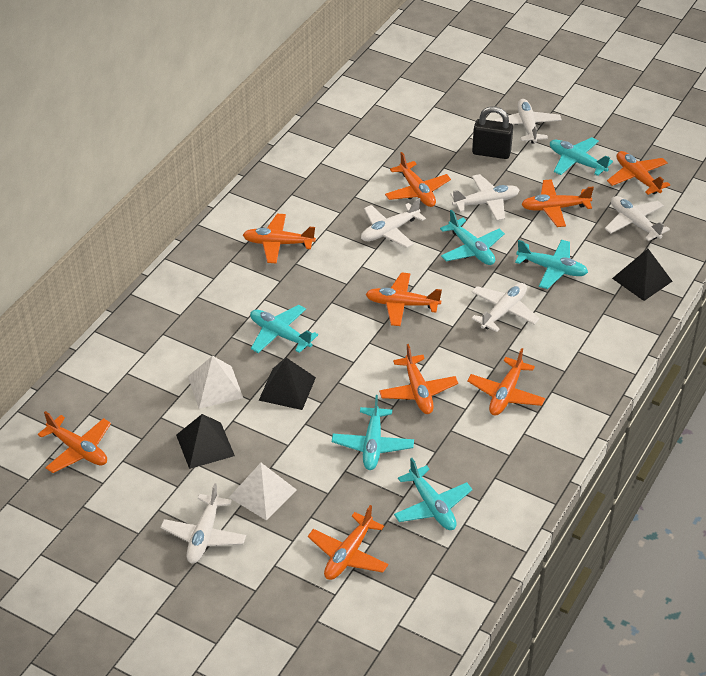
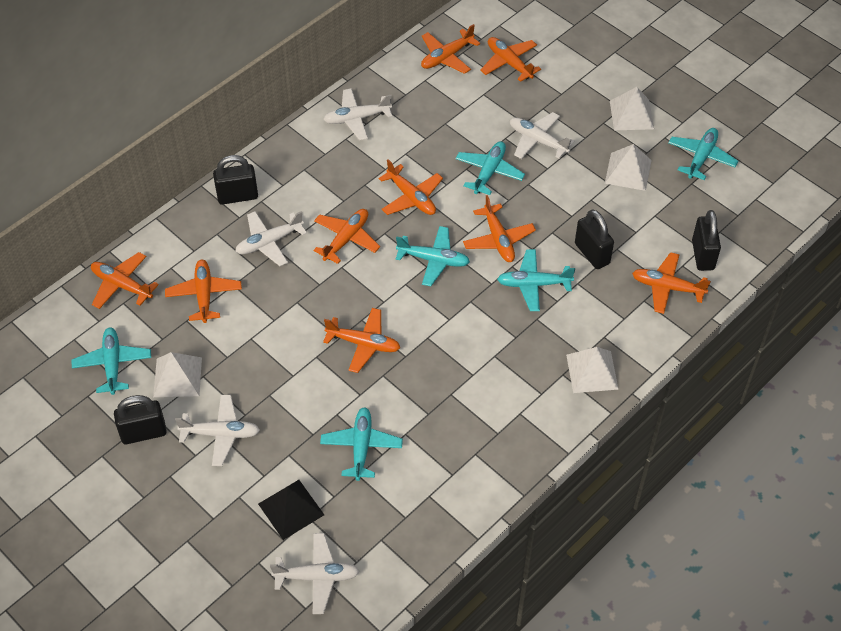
black padlock: 1 -> 4
black pyramid: 3 -> 1
white plane: 6 -> 5
white pyramid: 2 -> 4

